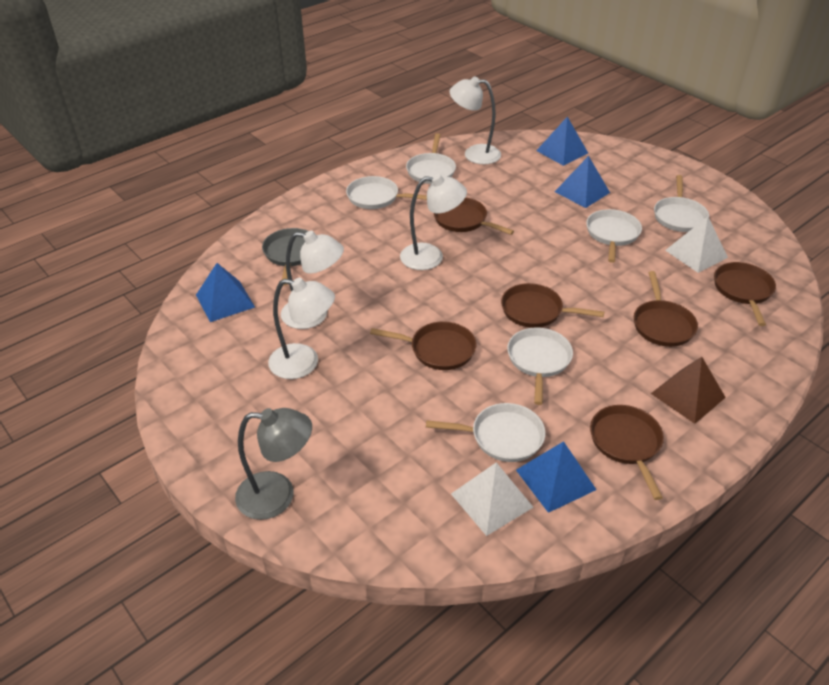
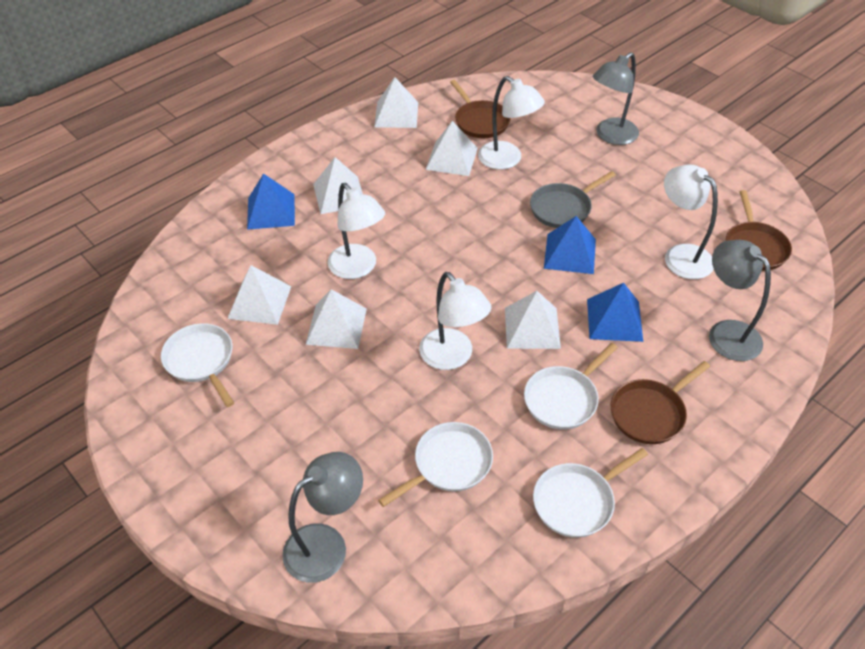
blue pyramid: 4 -> 3
brown pan: 6 -> 3
brown pyramid: 1 -> 0
grey lamp: 1 -> 3
white pan: 6 -> 4
white pyramid: 2 -> 6

